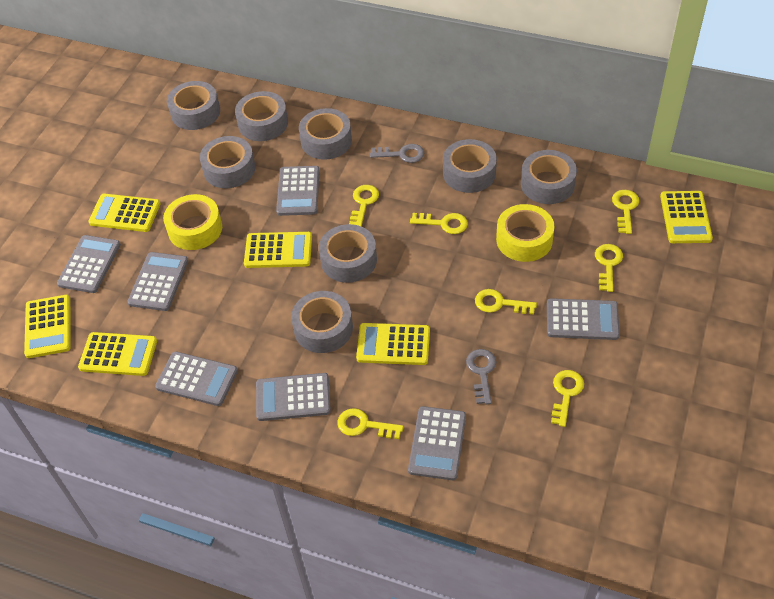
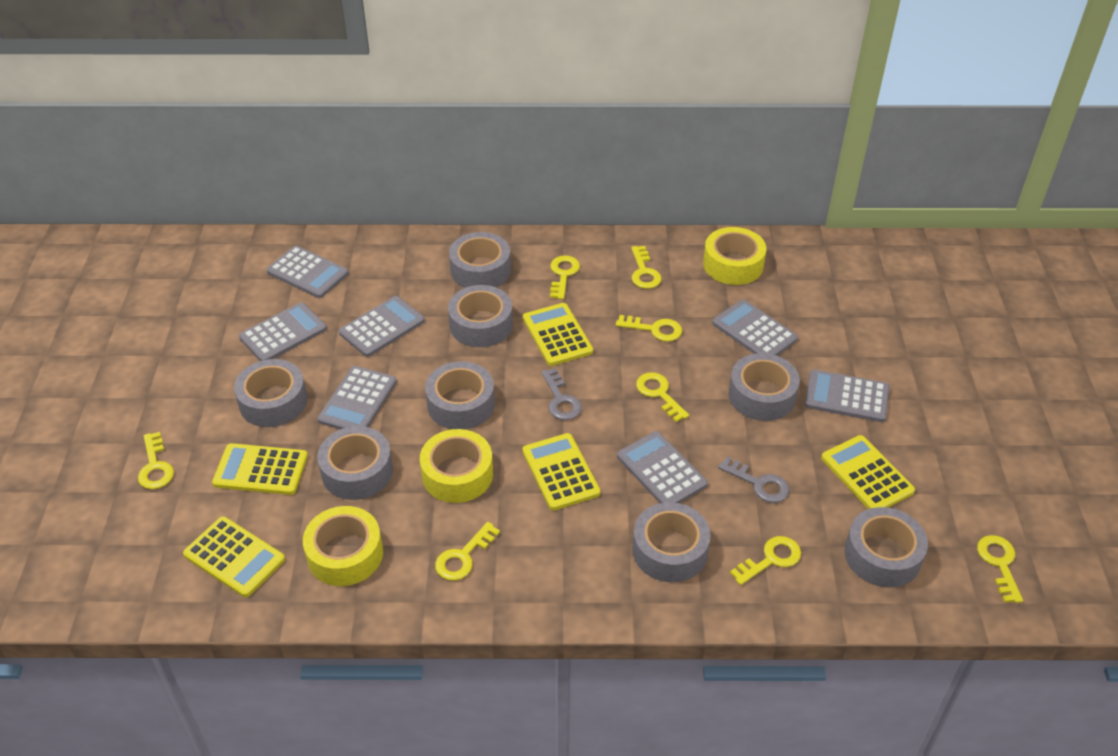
yellow calculator: 6 -> 5
yellow key: 7 -> 8
yellow tape: 2 -> 3

